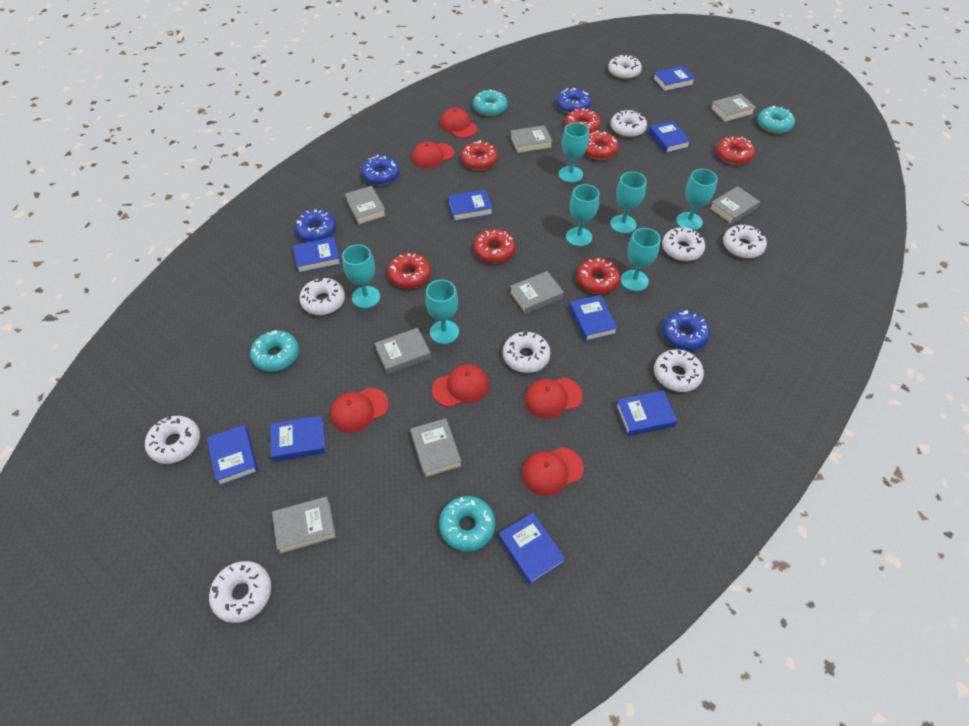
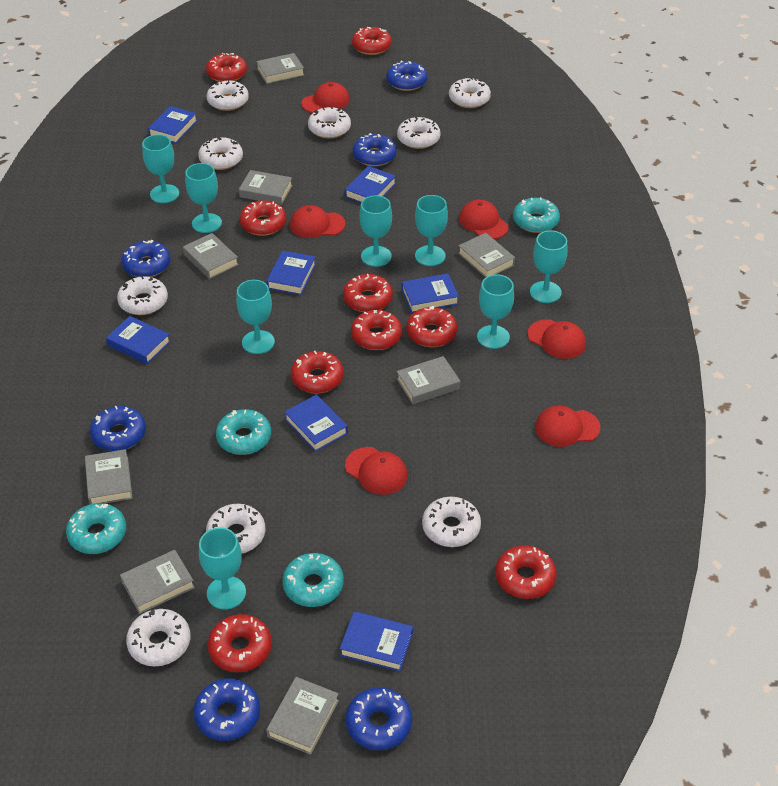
blue book: 9 -> 7
blue donut: 4 -> 6
red donut: 7 -> 9
turquoise goblet: 7 -> 8

